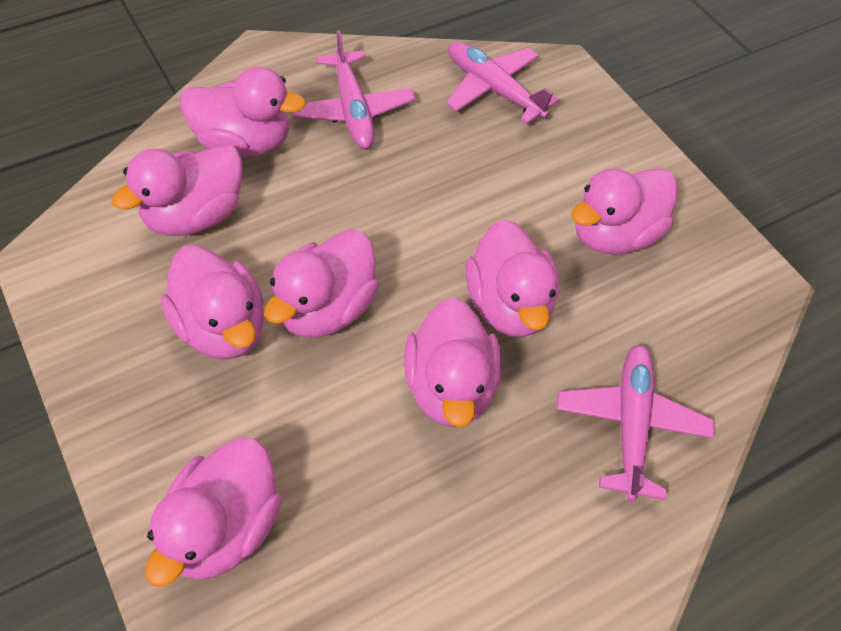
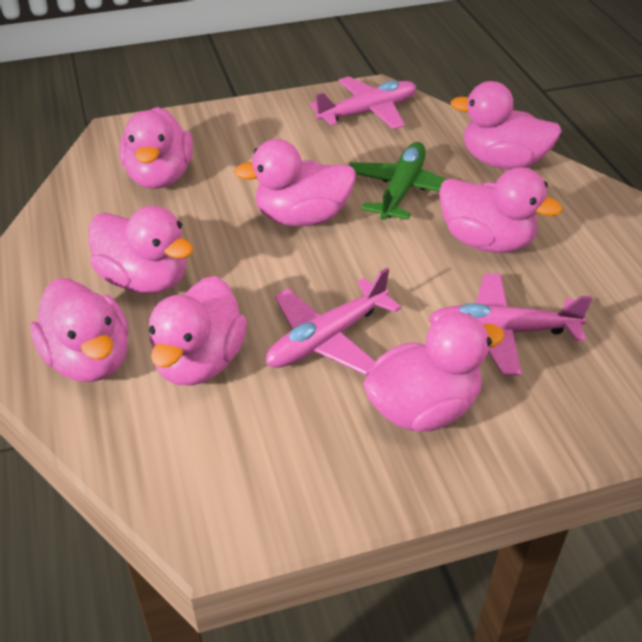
green plane: 0 -> 1

